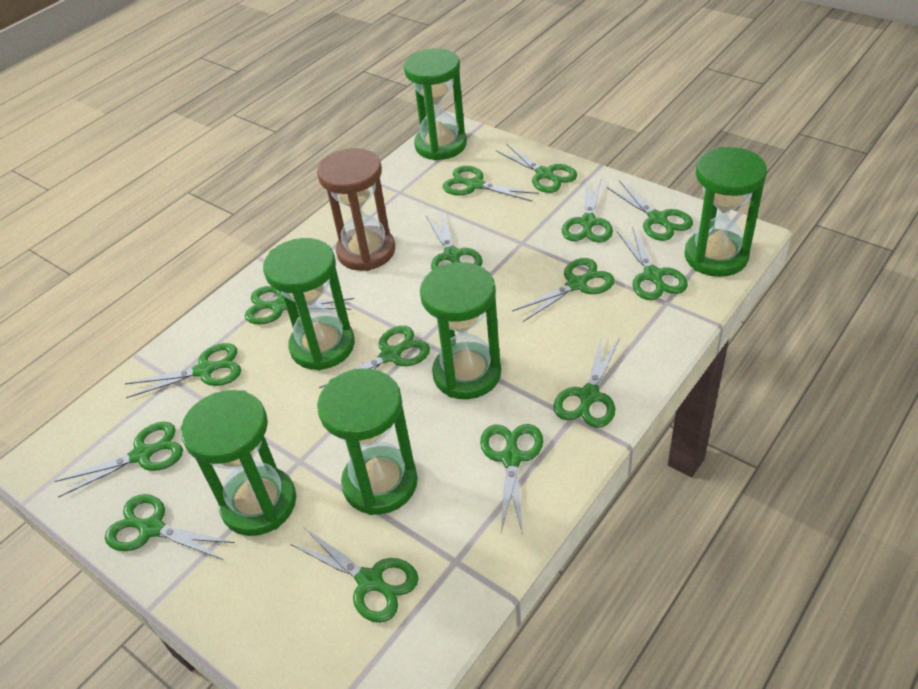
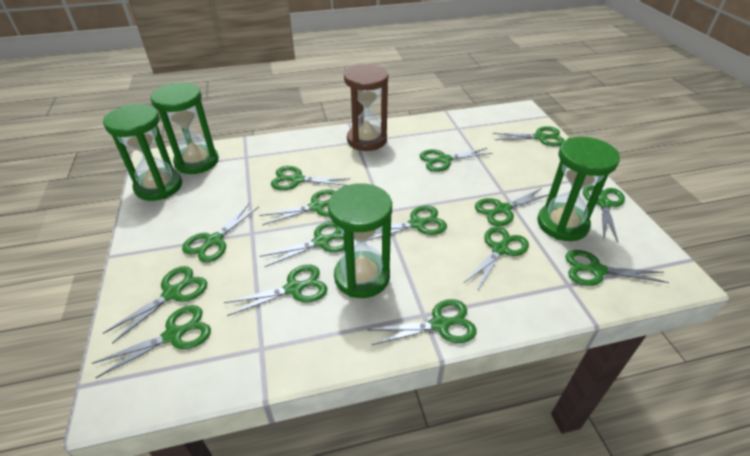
green hourglass: 6 -> 4

